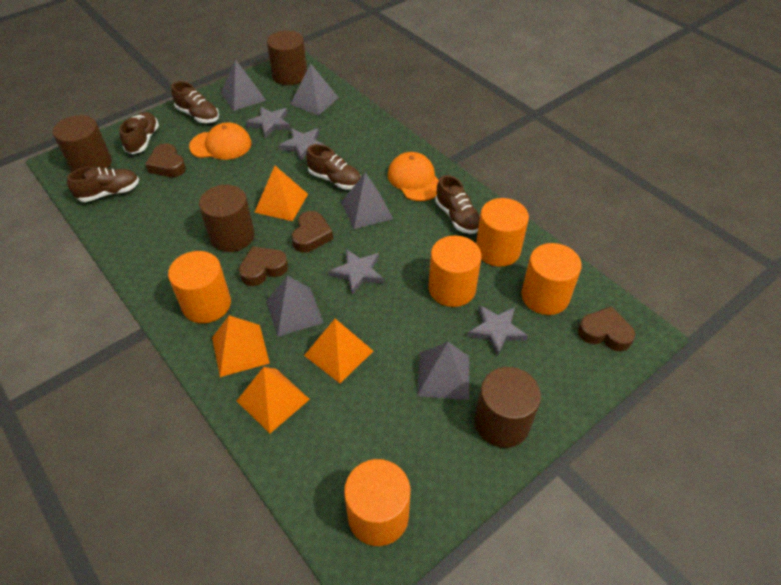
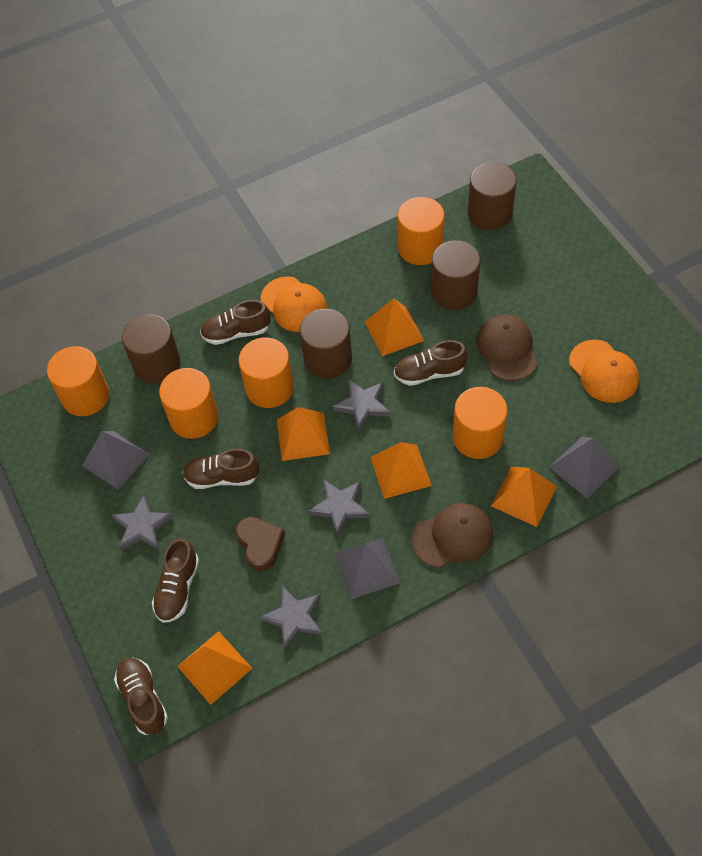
brown cap: 0 -> 2
brown heart: 4 -> 1
grey pyramid: 5 -> 3
orange pyramid: 4 -> 5

